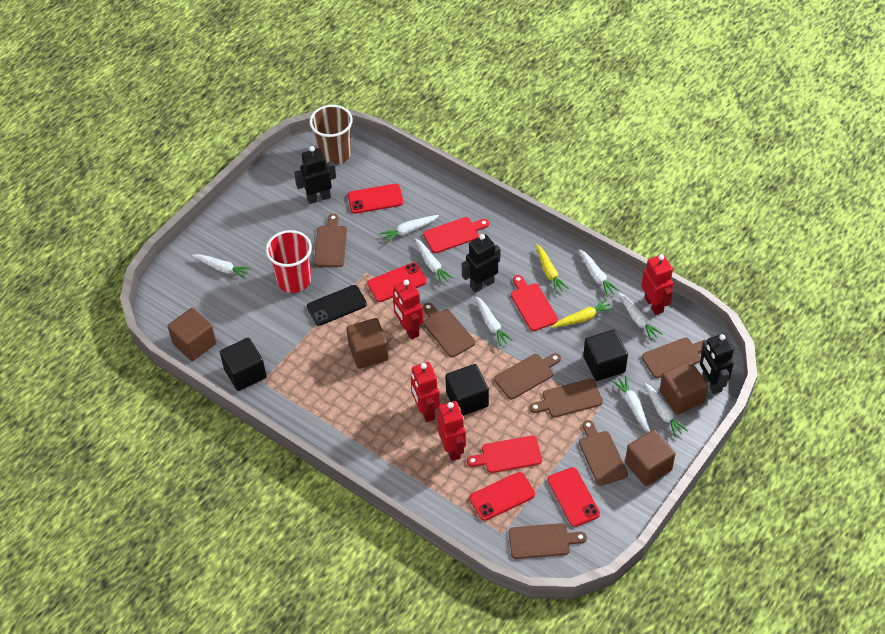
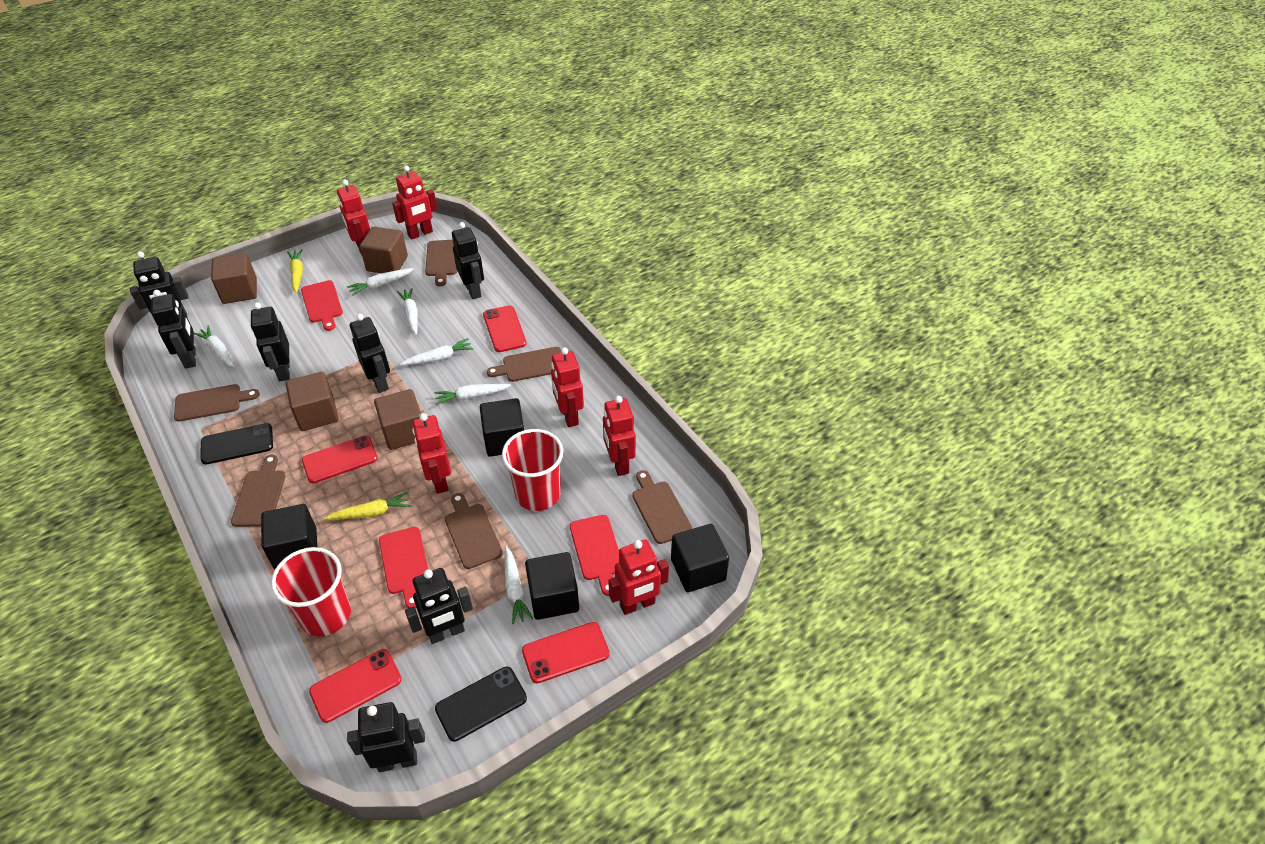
black cube: 3 -> 4
black phone: 1 -> 2
black robot: 3 -> 7
brown cup: 1 -> 0
brown cutting board: 7 -> 6
red cup: 1 -> 2
red robot: 4 -> 6
white carrot: 8 -> 6

